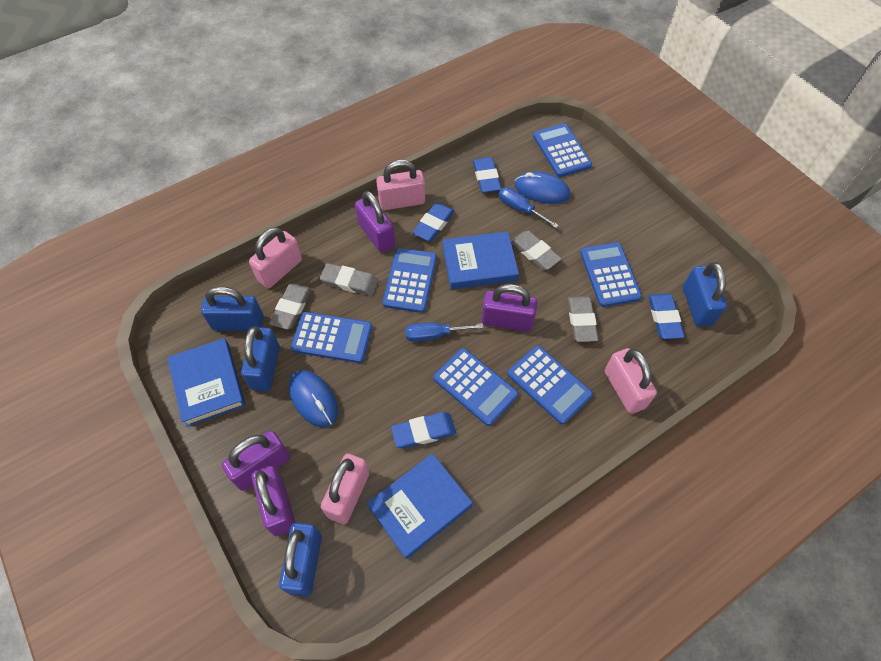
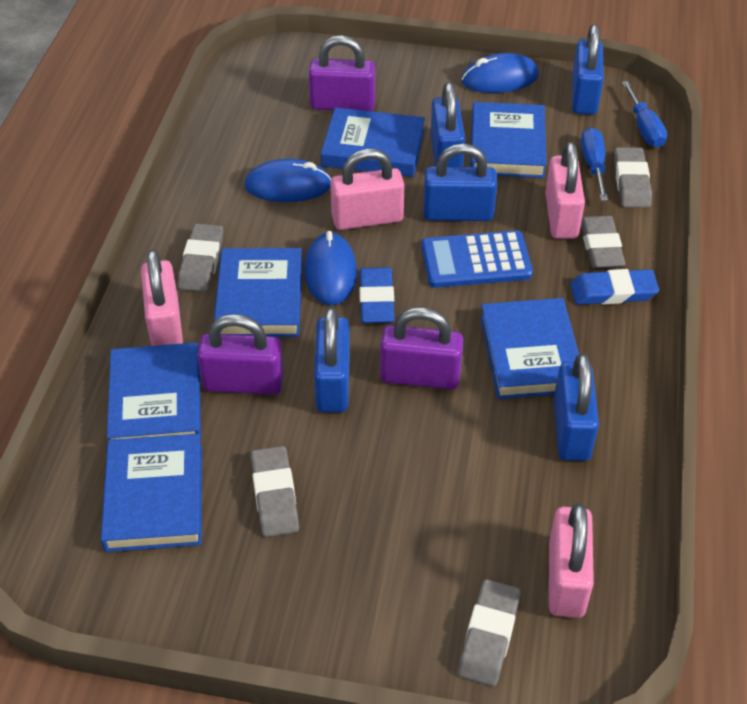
blue book: 3 -> 6
blue calculator: 6 -> 1
blue eraser: 4 -> 2
blue mouse: 2 -> 3
blue padlock: 4 -> 5
grey eraser: 4 -> 5
purple padlock: 4 -> 3

